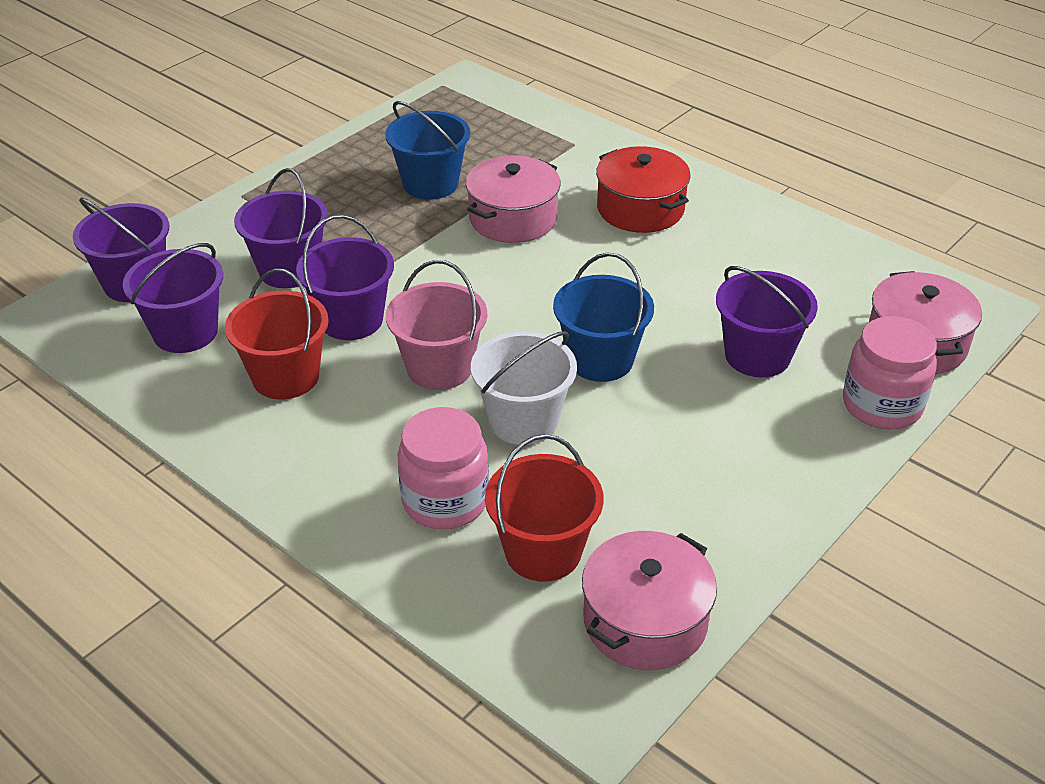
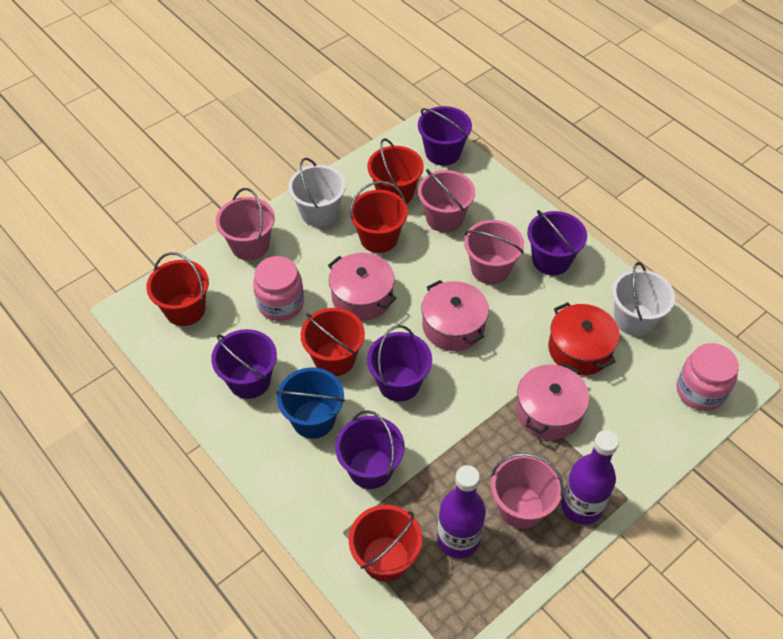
blue bucket: 2 -> 1
pink bucket: 1 -> 4
purple bottle: 0 -> 2
red bucket: 2 -> 5
white bucket: 1 -> 2

